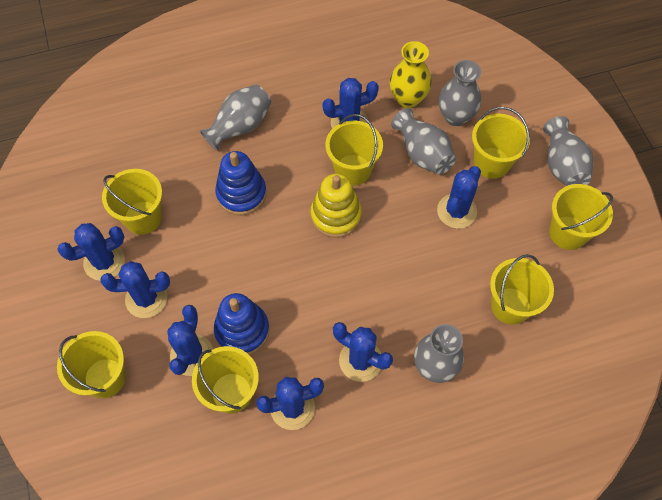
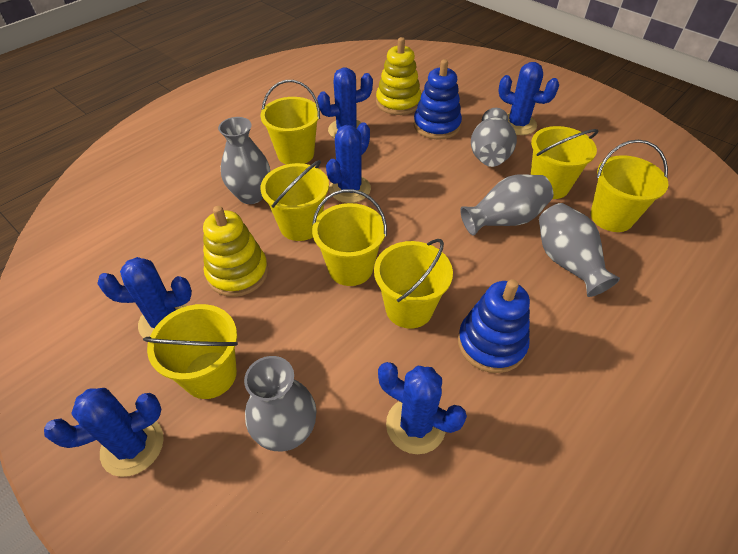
blue cactus: 7 -> 6
yellow stacking toy: 1 -> 2
yellow vase: 1 -> 0

